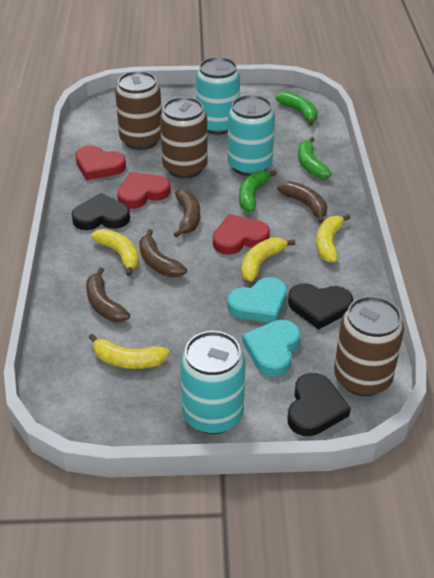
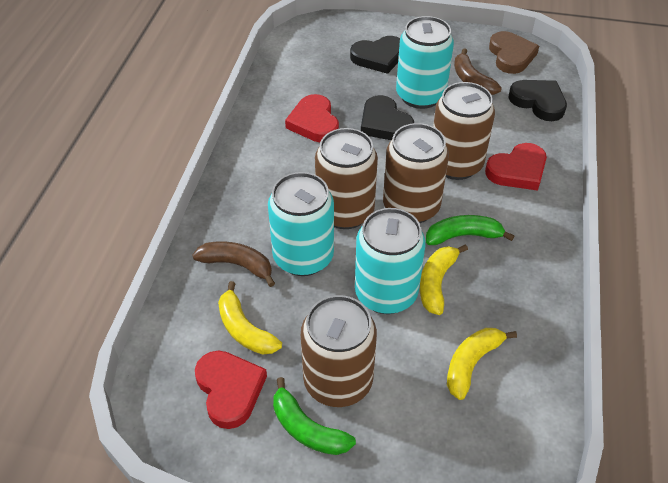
brown banana: 4 -> 2
brown can: 3 -> 4
brown heart: 0 -> 1
green banana: 3 -> 2
turquoise heart: 2 -> 0
yellow banana: 4 -> 3

